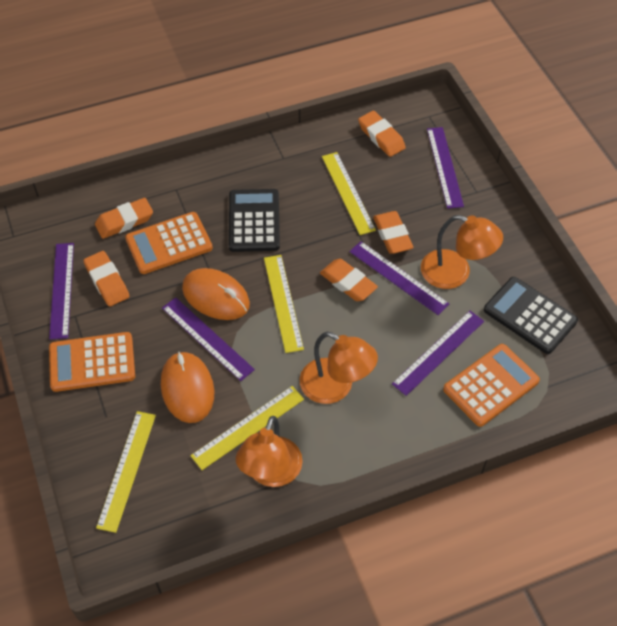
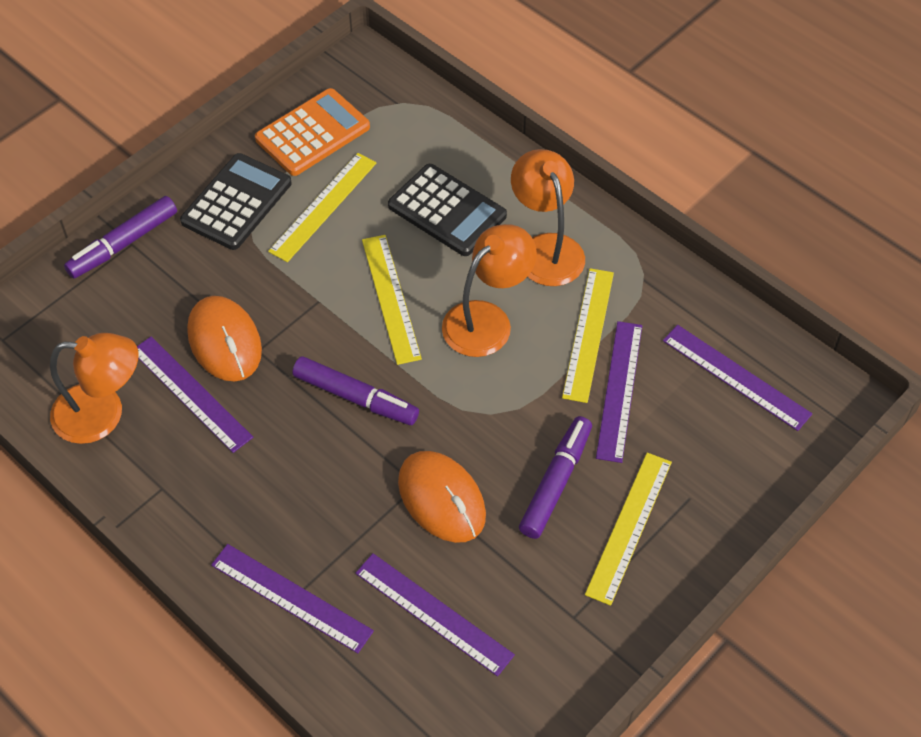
orange calculator: 3 -> 1
orange eraser: 5 -> 0
purple marker: 0 -> 3

